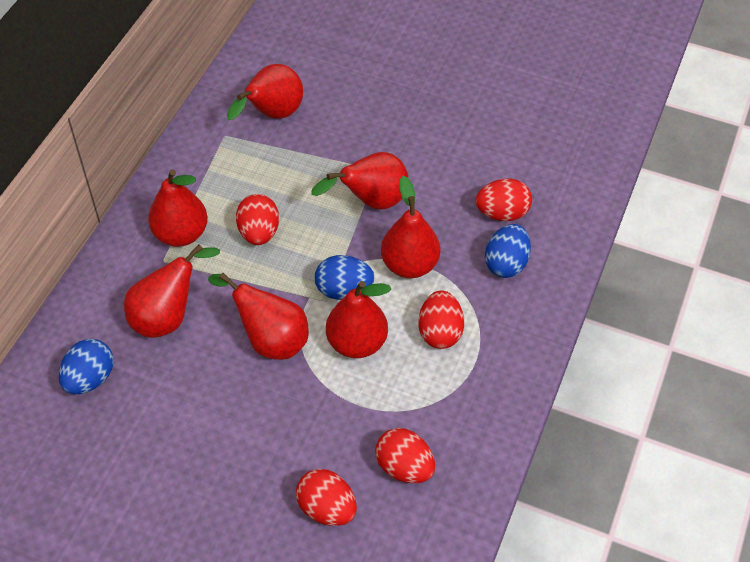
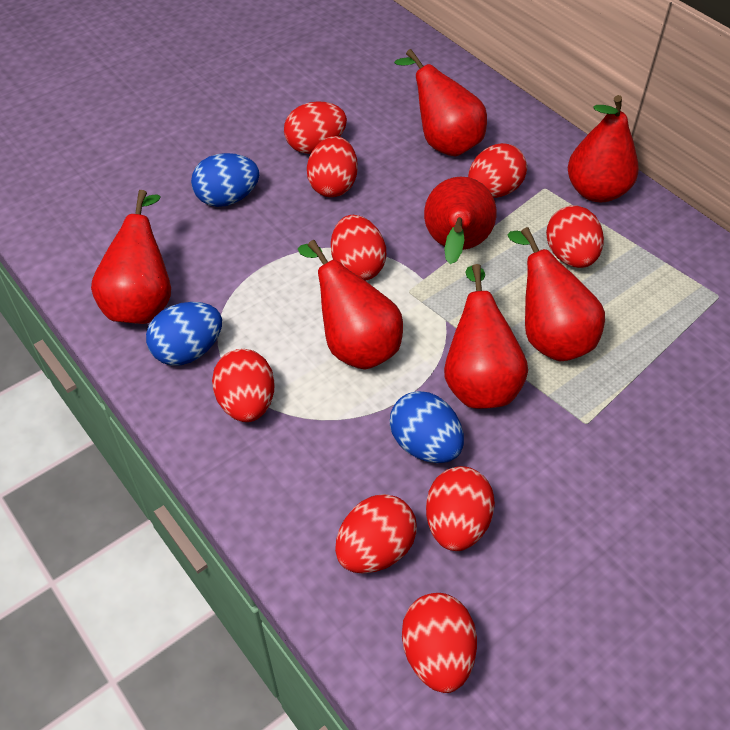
red egg: 5 -> 9

